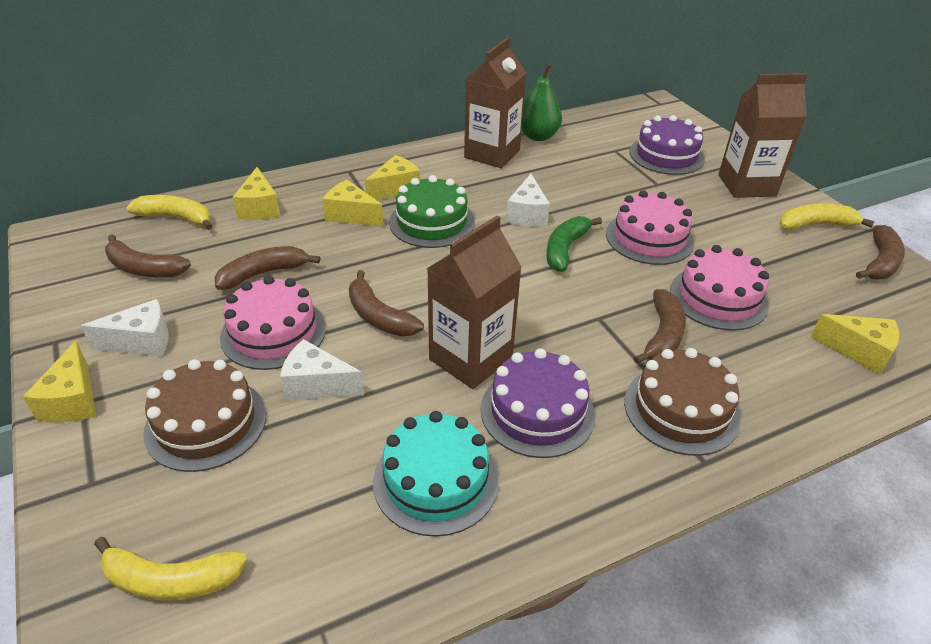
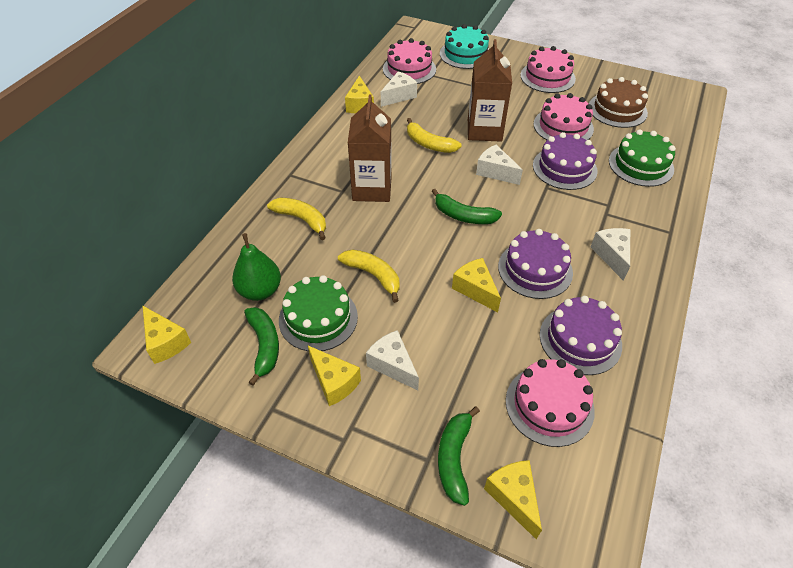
brown banana: 5 -> 0
brown cake: 2 -> 1
brown carton: 3 -> 2
green banana: 1 -> 3
green cake: 1 -> 2
pink cake: 3 -> 4
purple cake: 2 -> 3
white cheese: 3 -> 4

